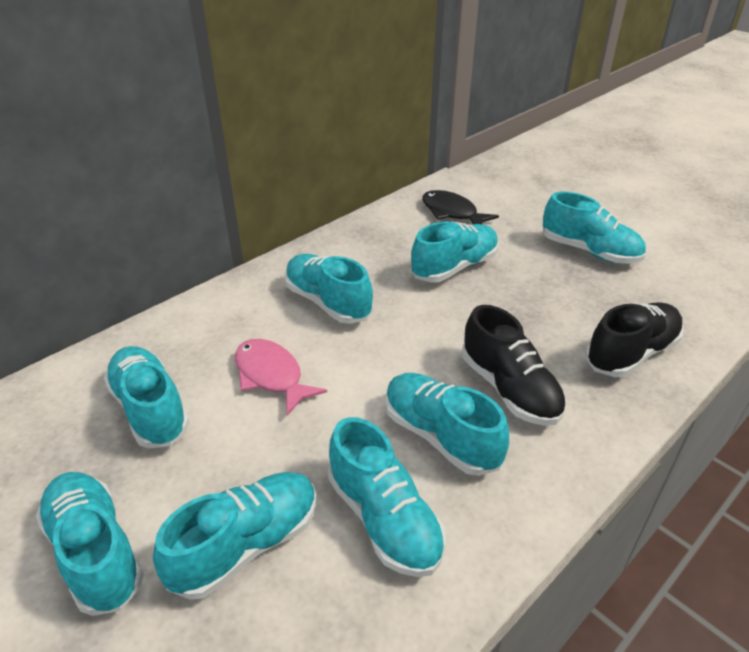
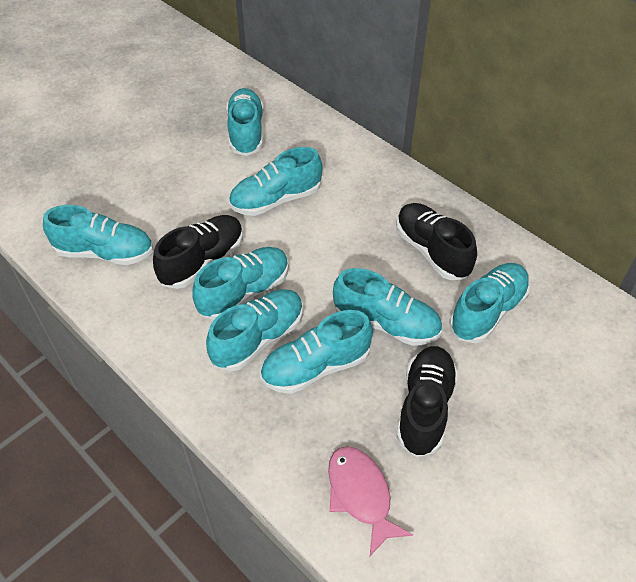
black fish: 1 -> 0
black shoe: 2 -> 3

